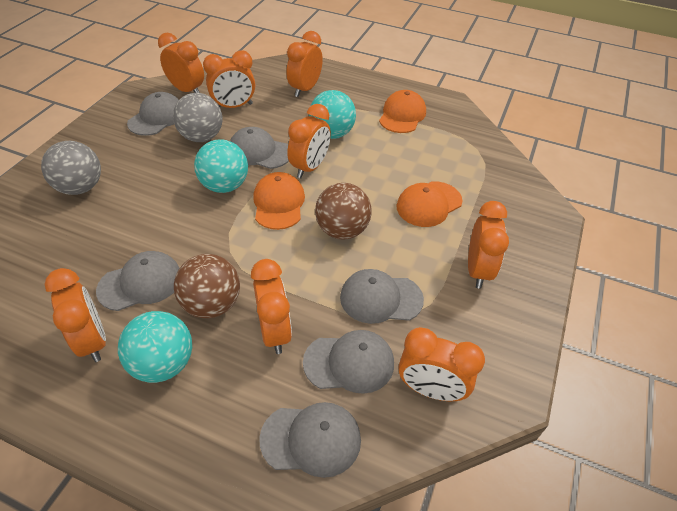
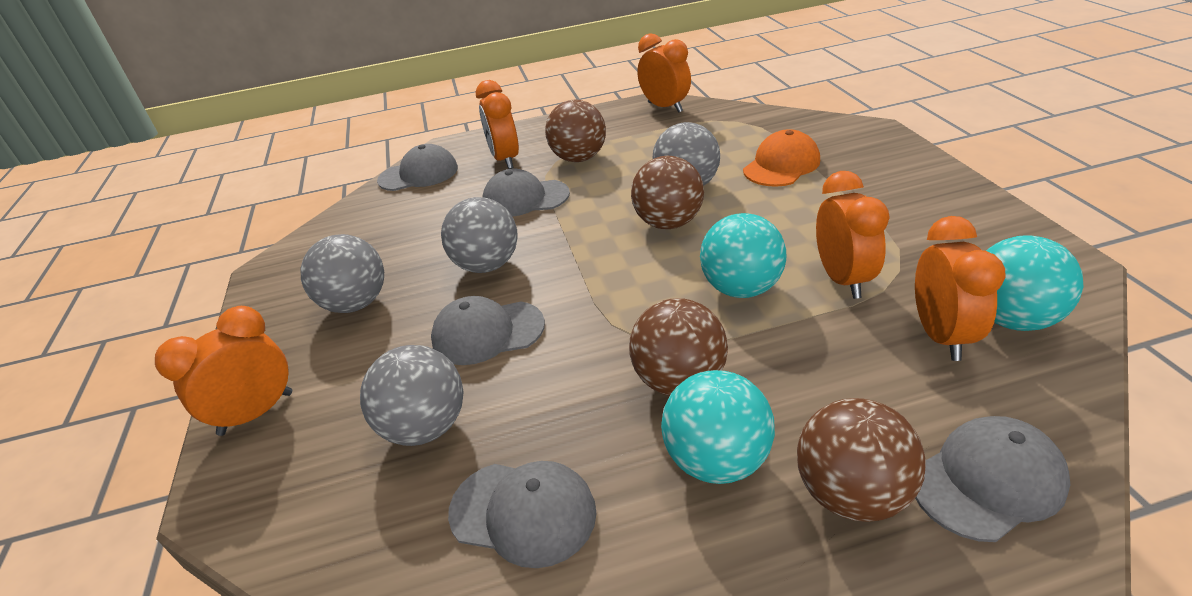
brown ball: 2 -> 4
grey ball: 2 -> 4
grey cap: 6 -> 5
orange cap: 3 -> 1
orange clock: 8 -> 5

